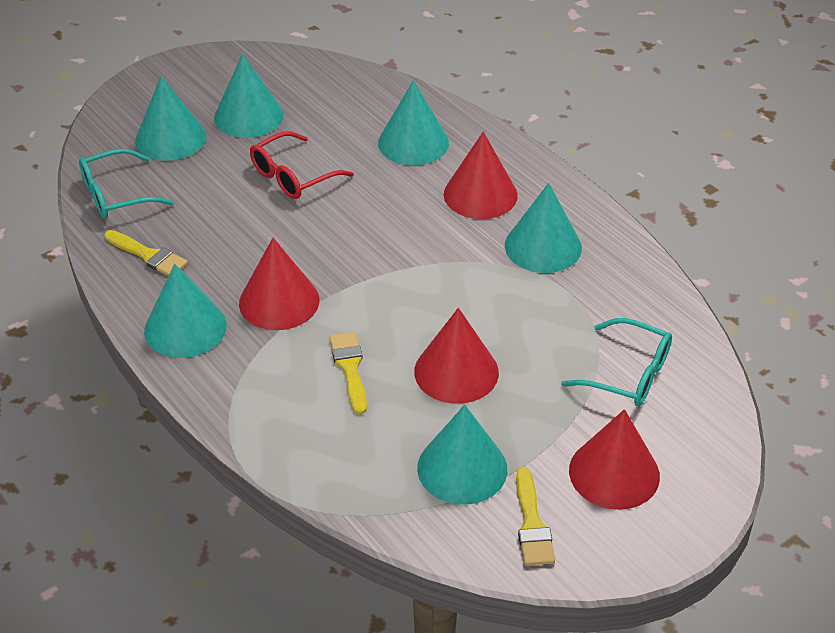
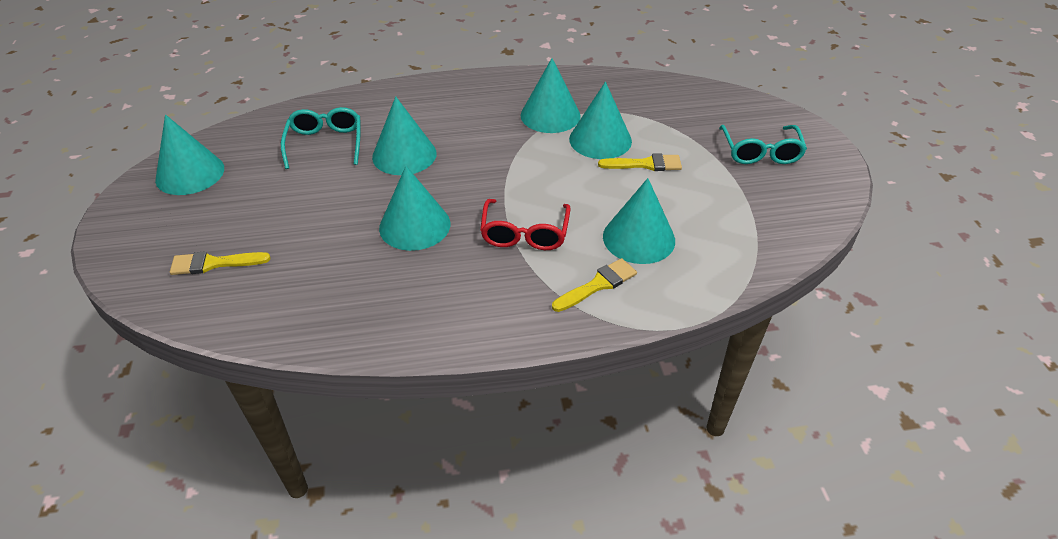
red cone: 4 -> 0

